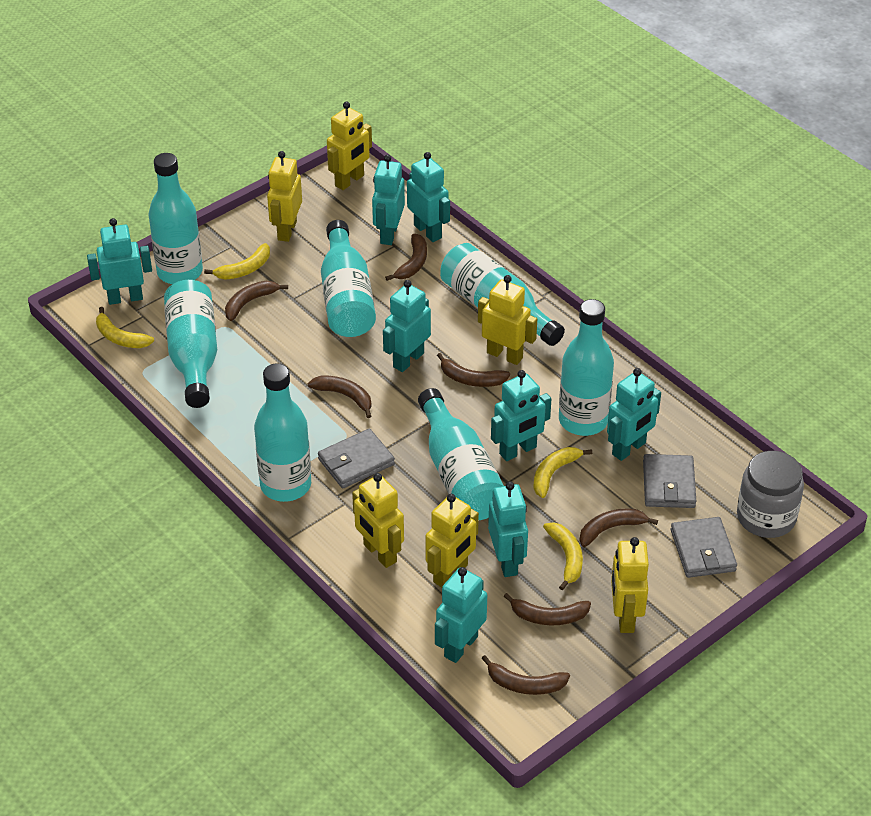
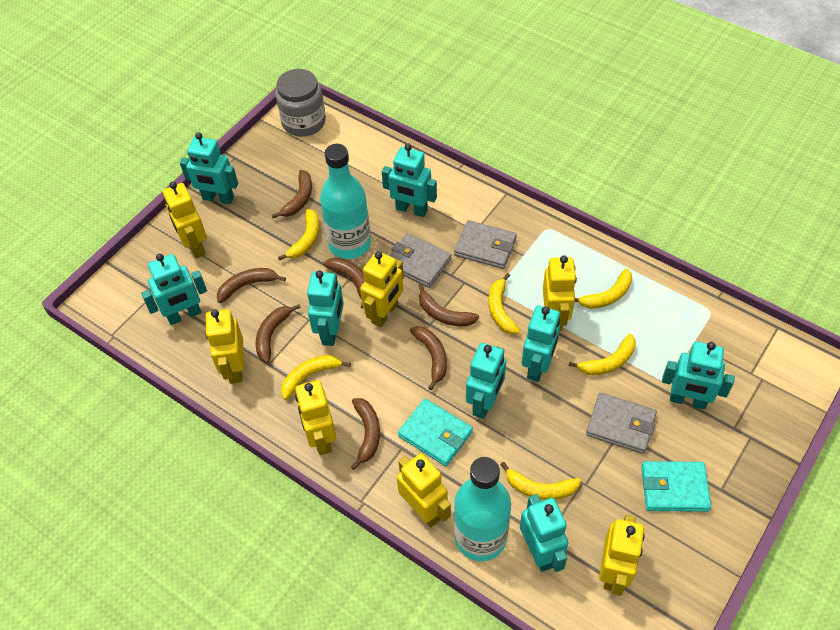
turquoise bottle: 7 -> 2
turquoise wallet: 0 -> 2
yellow banana: 4 -> 6
yellow robot: 6 -> 7

